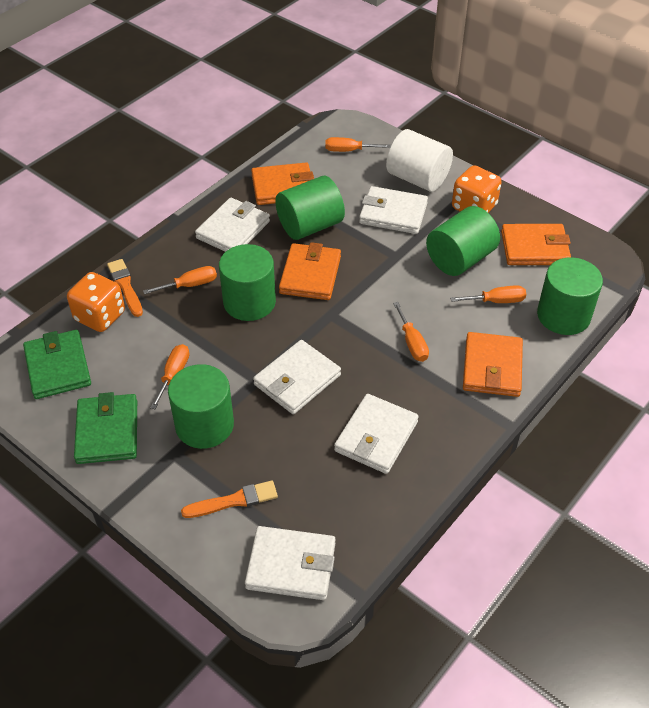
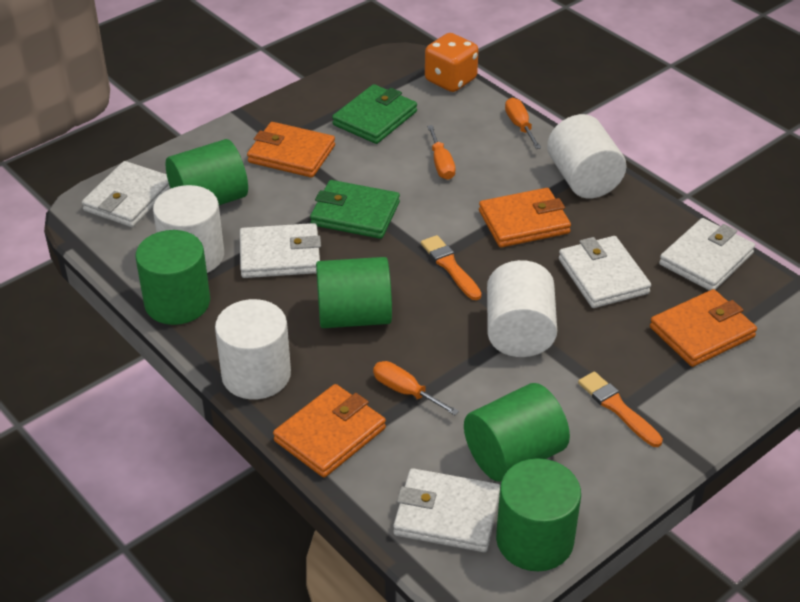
orange dice: 2 -> 1
orange screwdriver: 5 -> 3
white cylinder: 1 -> 4

